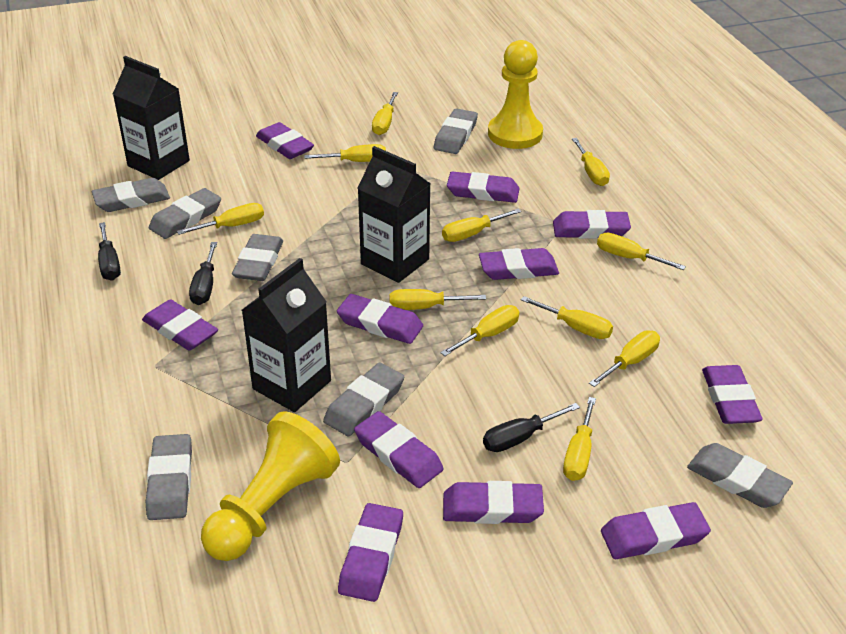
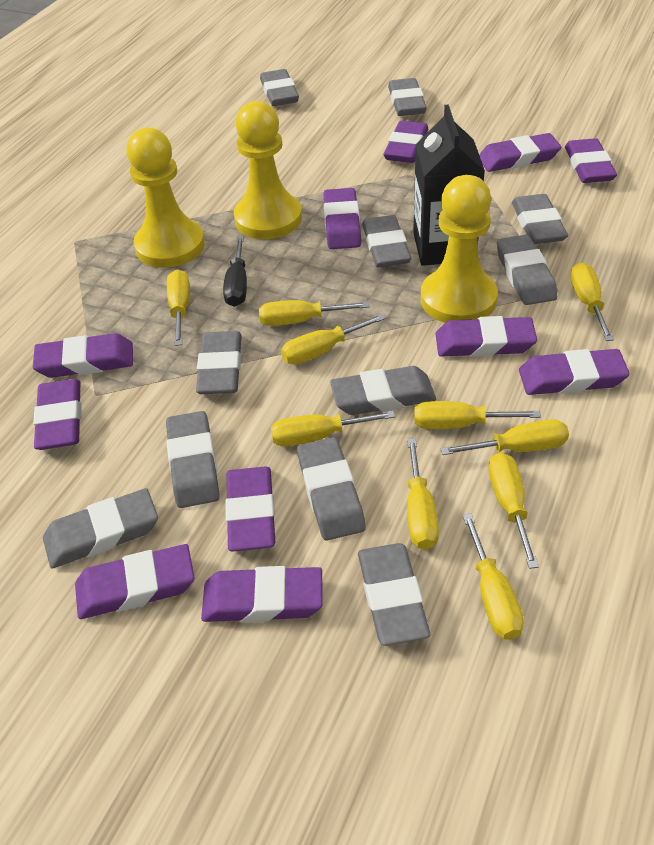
black carton: 3 -> 1
black screwdriver: 3 -> 1
grey eraser: 7 -> 11
yellow pawn: 2 -> 3
yellow screwdriver: 11 -> 10

